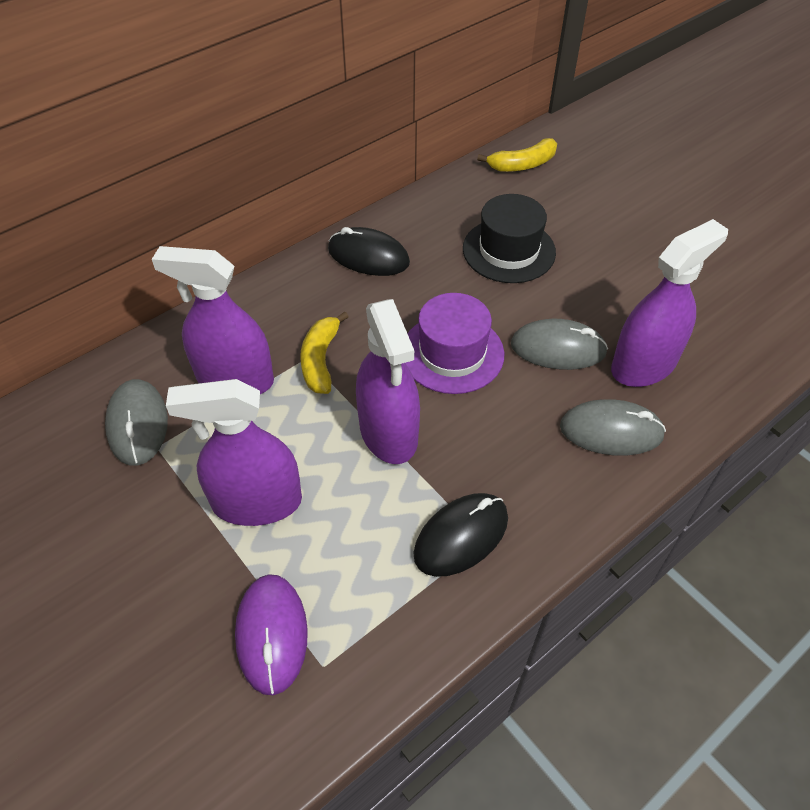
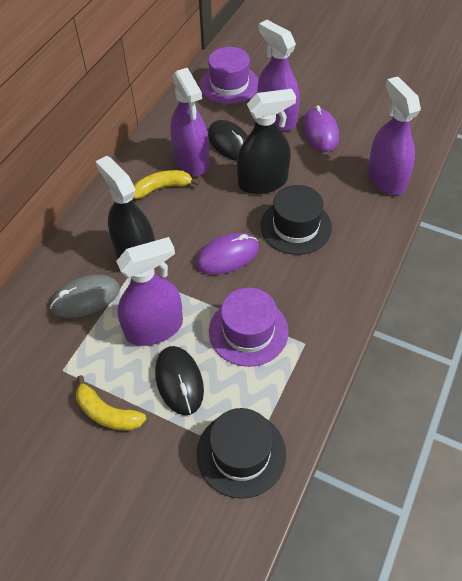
black hat: 1 -> 2
black spray bottle: 0 -> 2
grey mouse: 3 -> 1
purple hat: 1 -> 2
purple mouse: 1 -> 2

